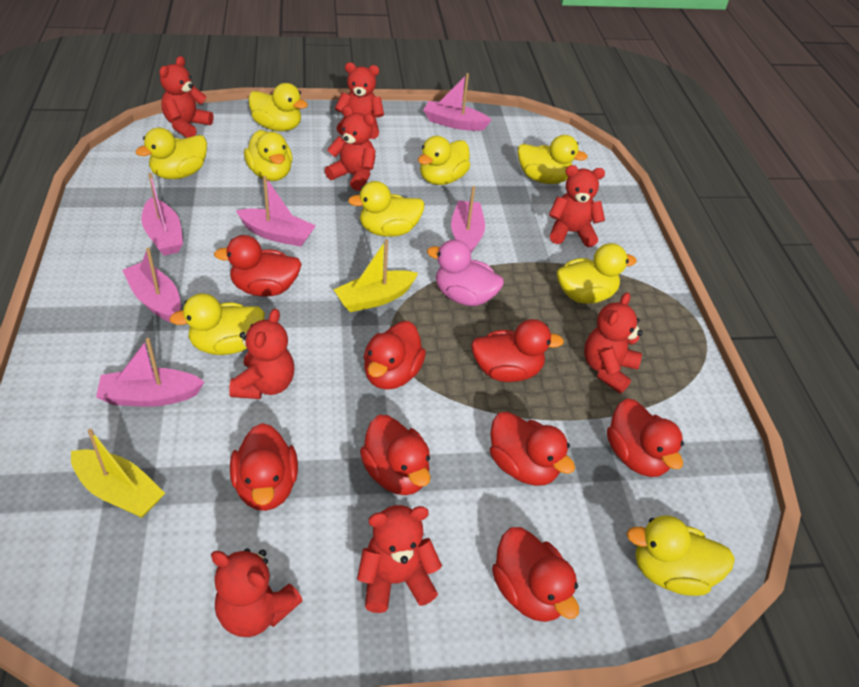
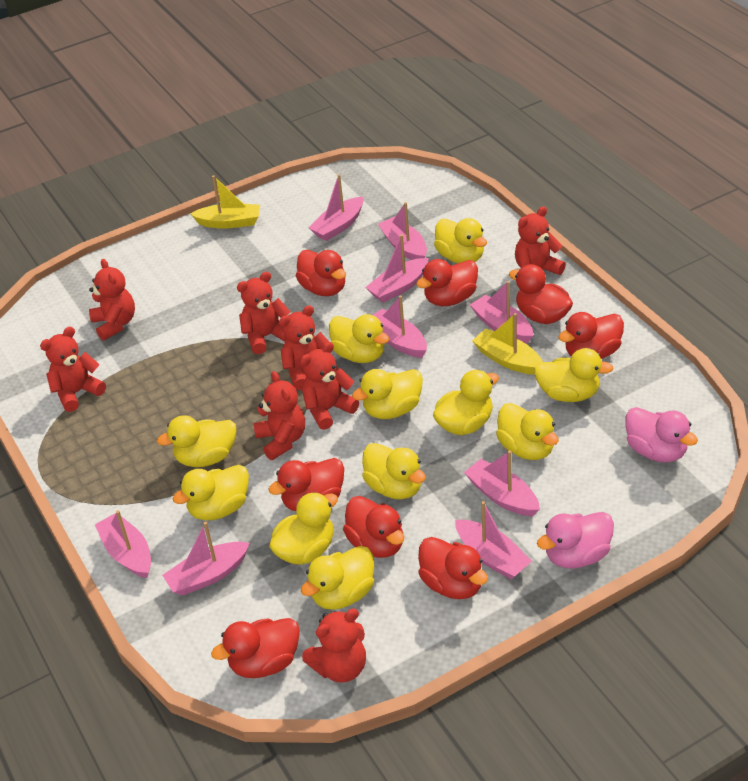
pink boat: 6 -> 9
pink duck: 1 -> 2
yellow duck: 9 -> 11

